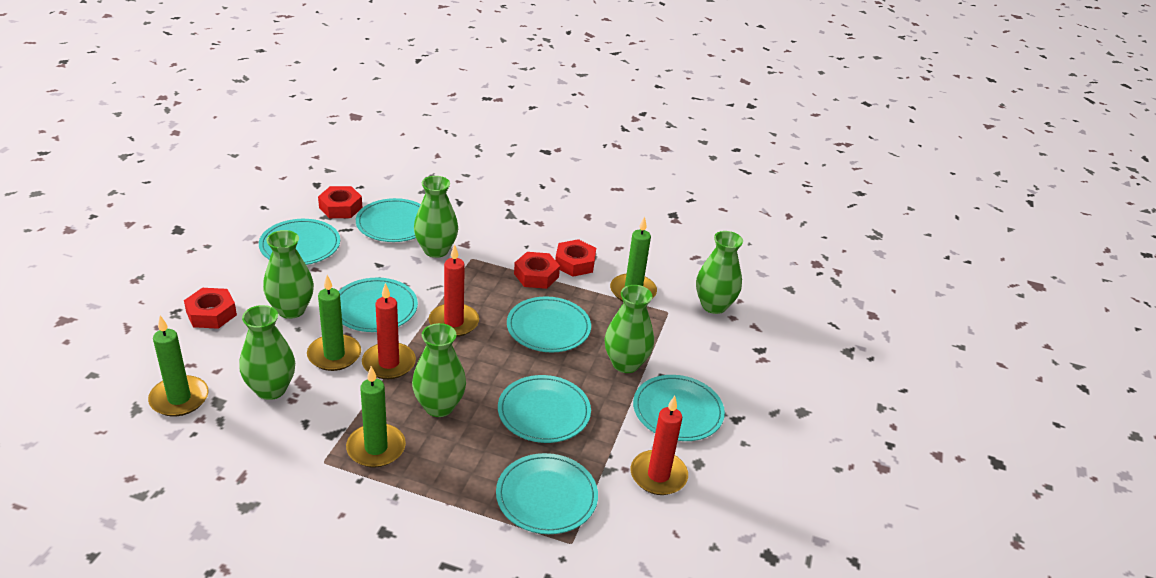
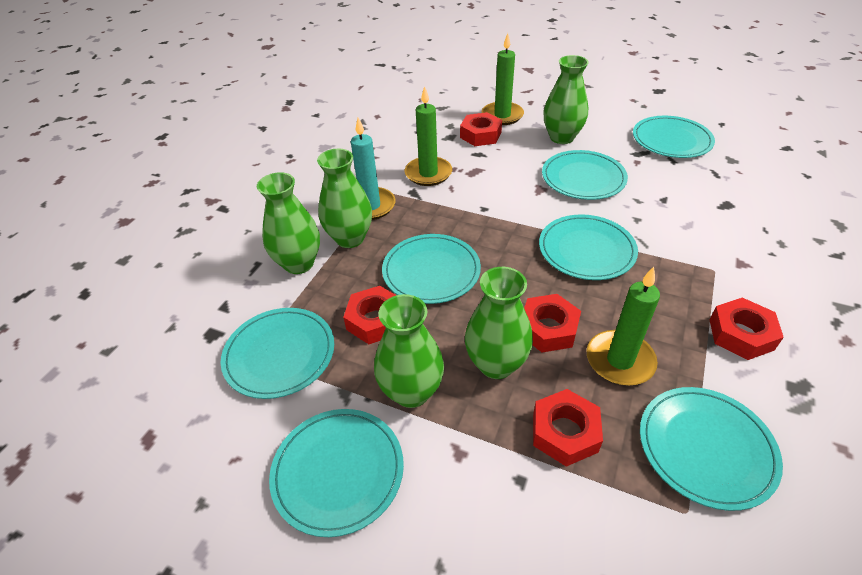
green candle: 4 -> 3
green vase: 6 -> 5
red candle: 3 -> 0
red nut: 4 -> 5
turquoise candle: 0 -> 1

